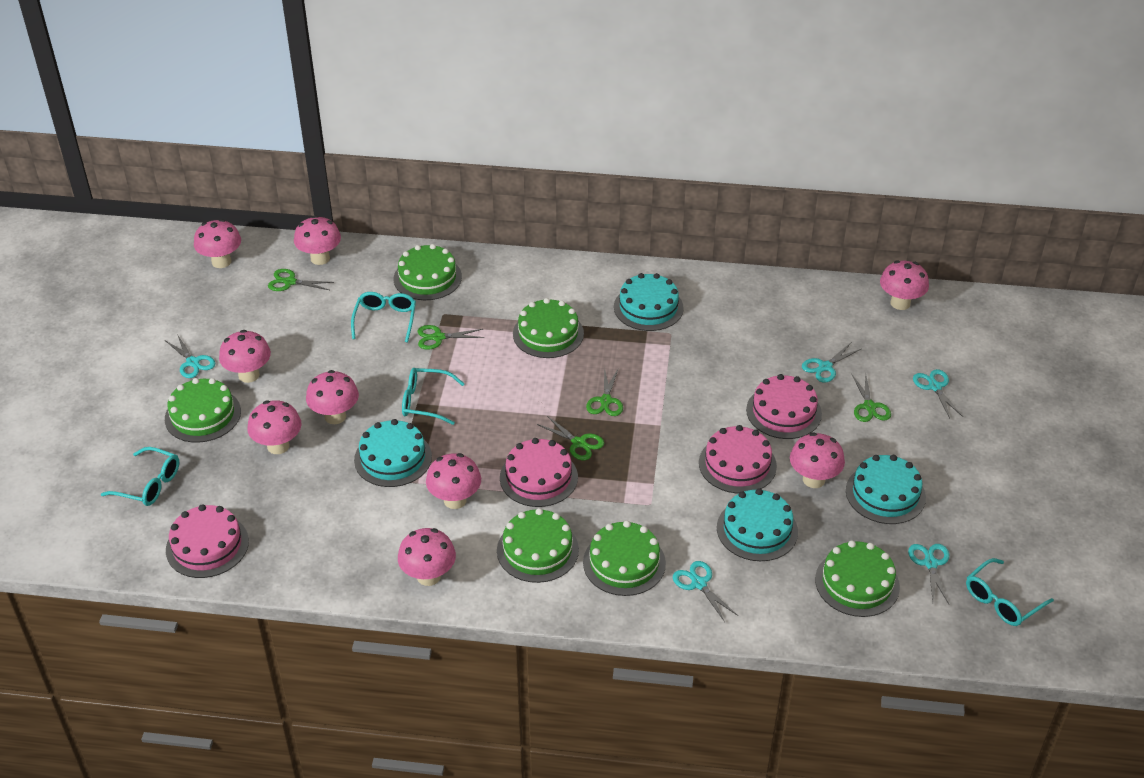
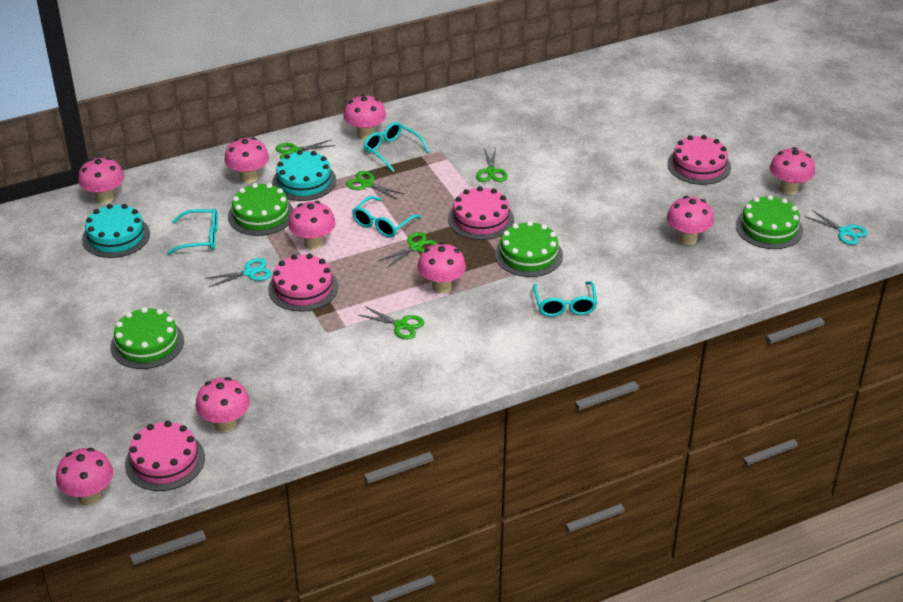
green cake: 6 -> 4
turquoise cake: 4 -> 2
turquoise scissors: 5 -> 2

